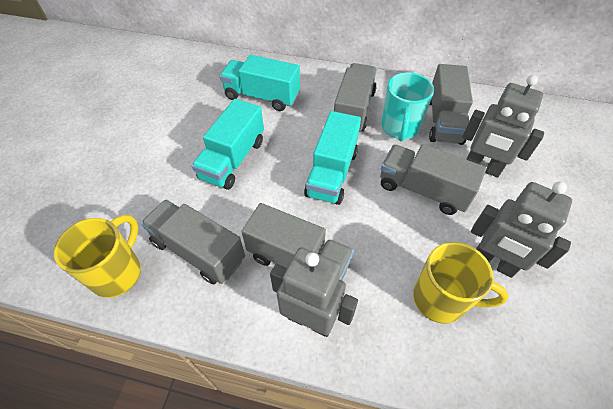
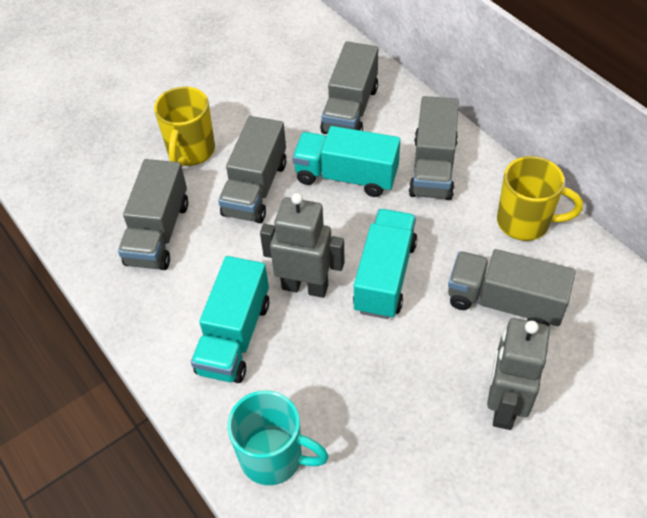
grey robot: 3 -> 2

